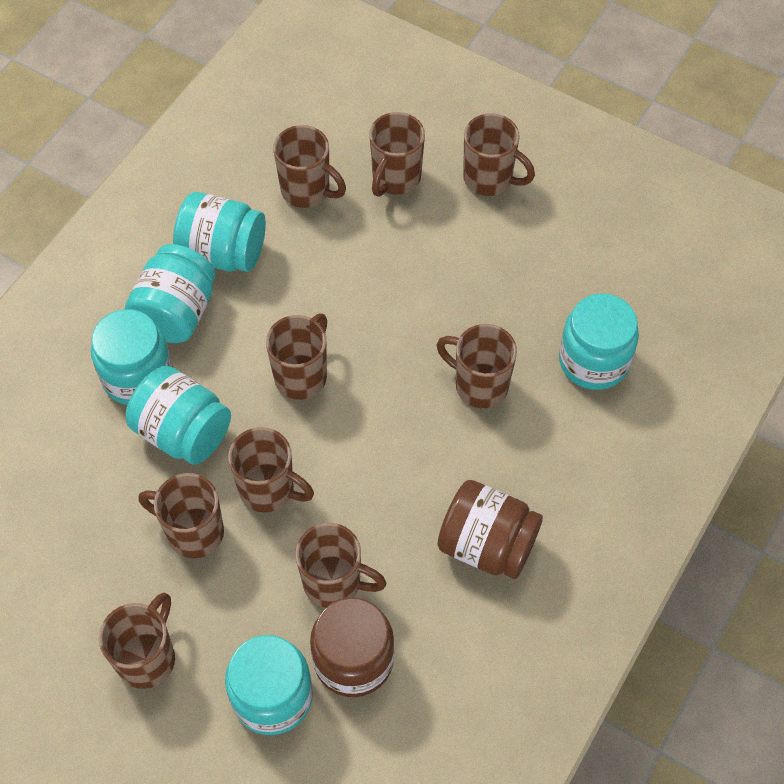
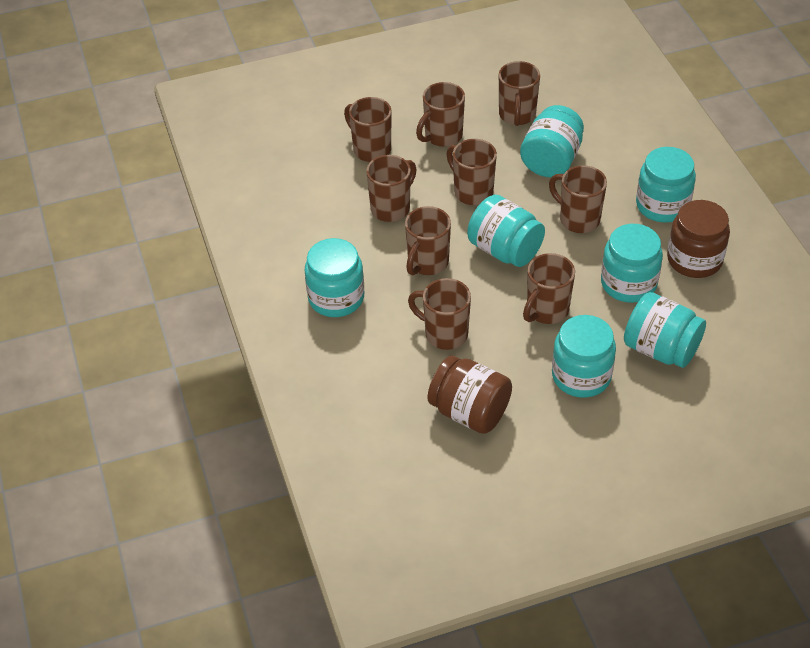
turquoise jar: 6 -> 7

